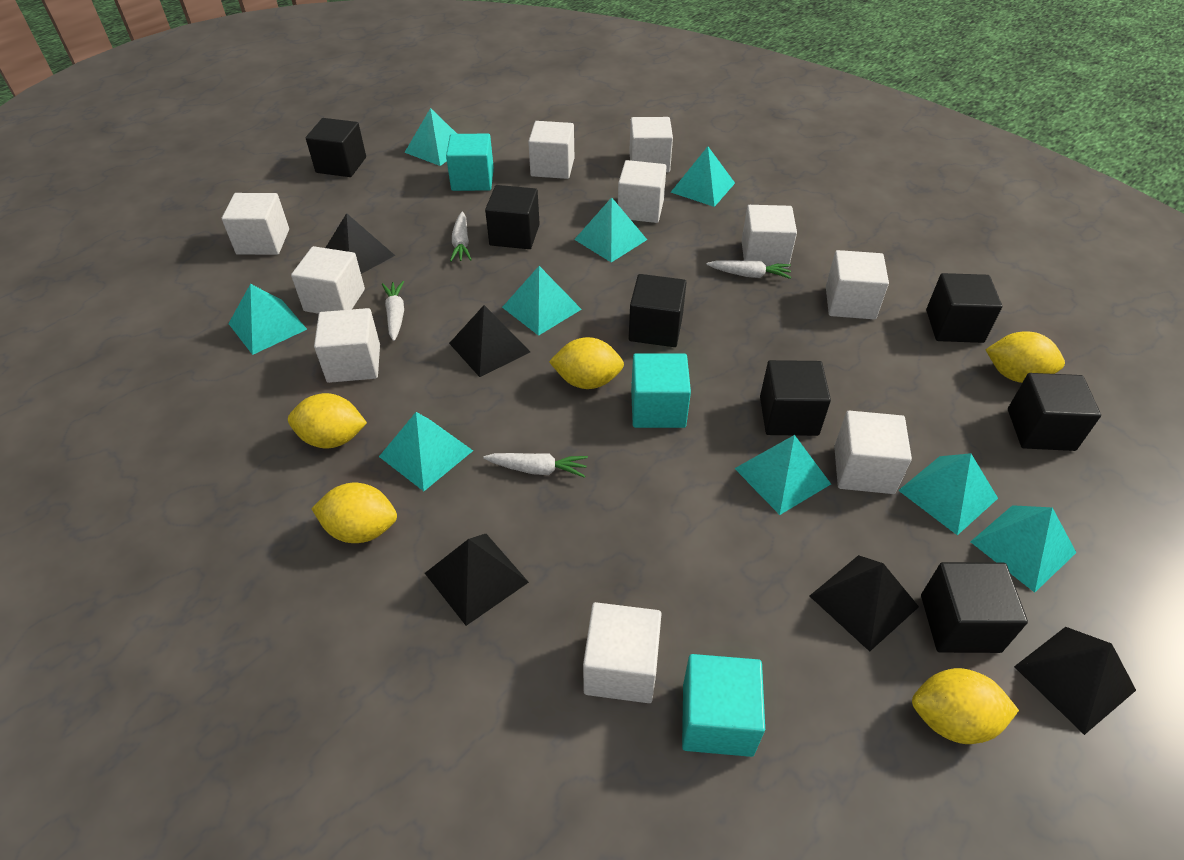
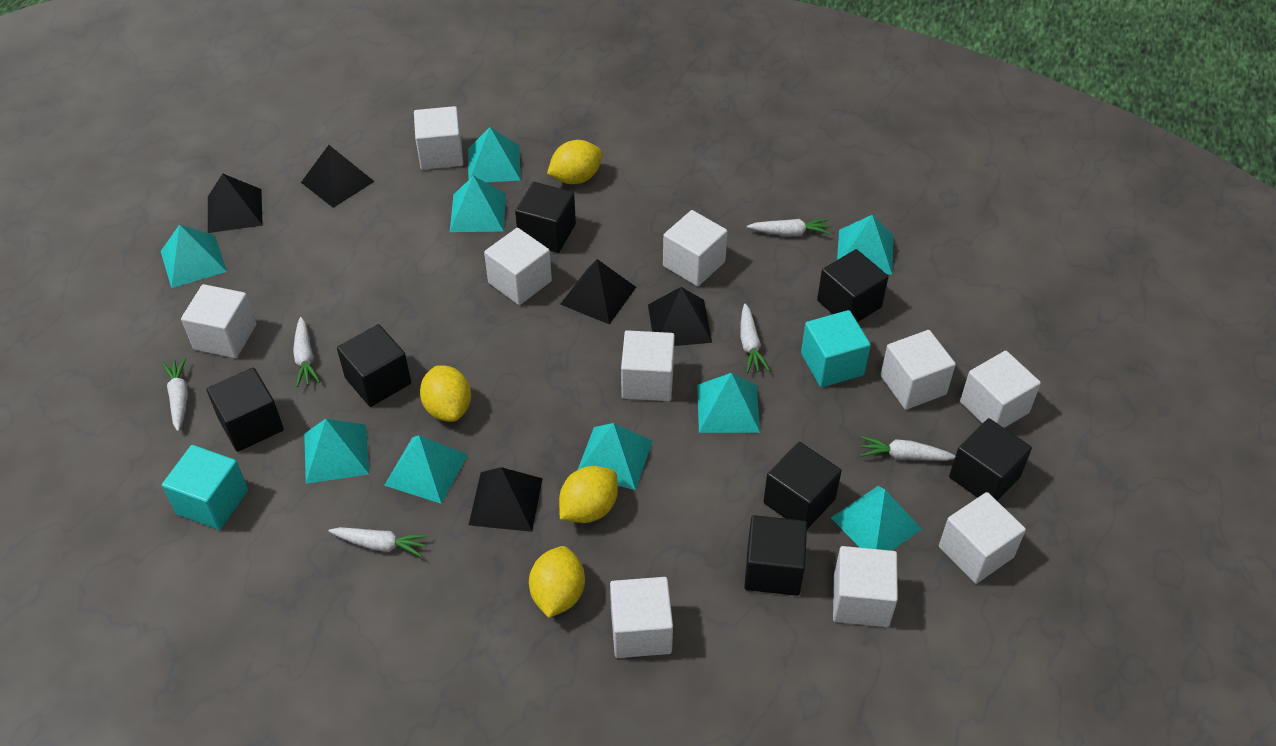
turquoise cube: 3 -> 2
white carrot: 4 -> 6
yellow lemon: 5 -> 4

